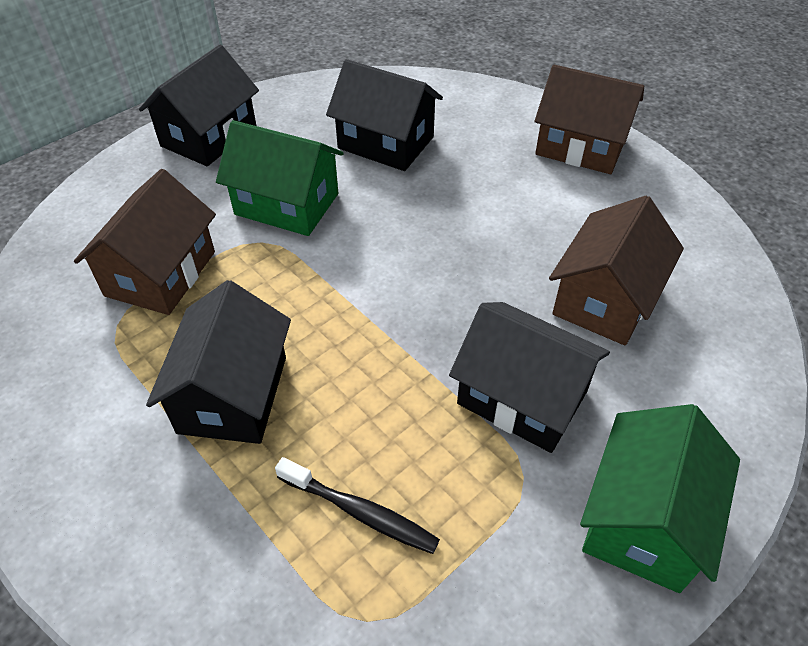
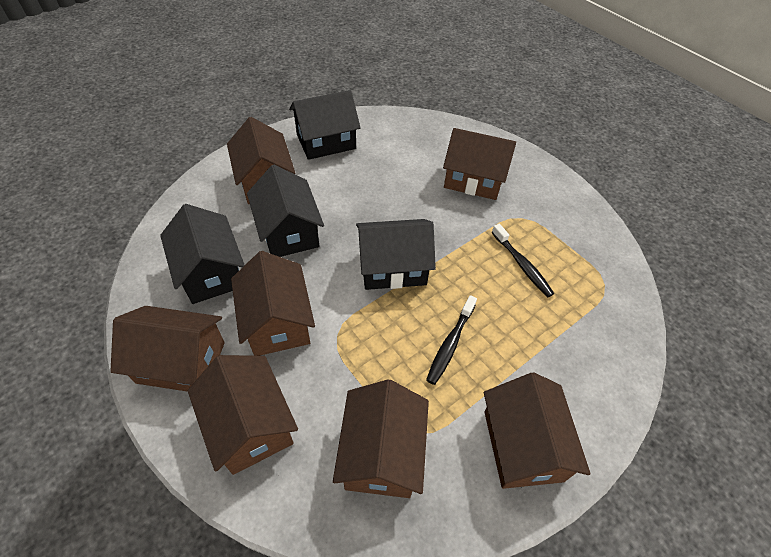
black toothbrush: 1 -> 2
brown house: 3 -> 7
green house: 2 -> 0

